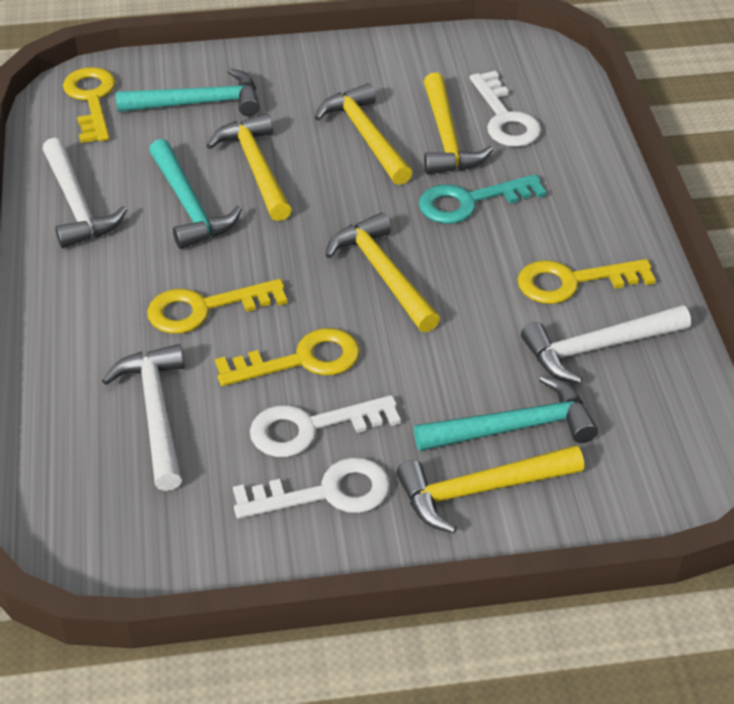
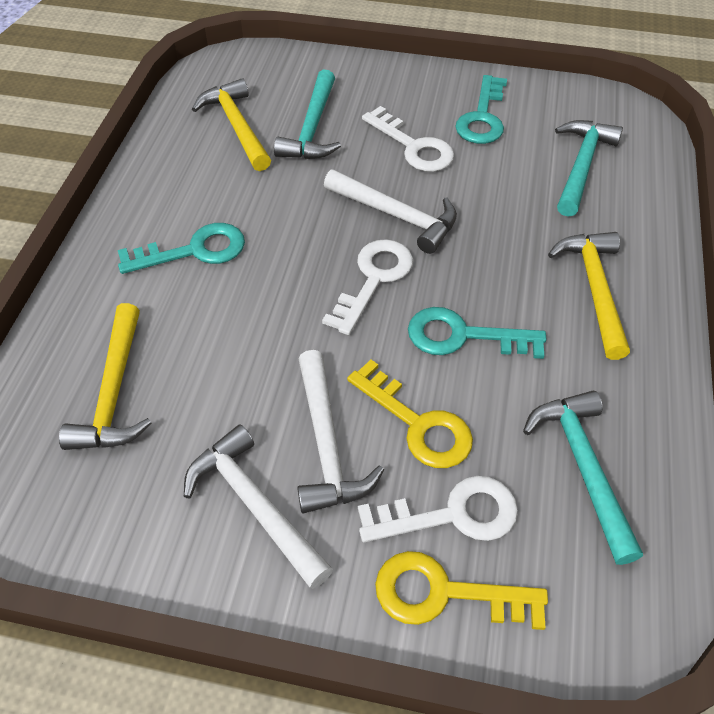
turquoise key: 1 -> 3
yellow hammer: 5 -> 3
yellow key: 4 -> 2

